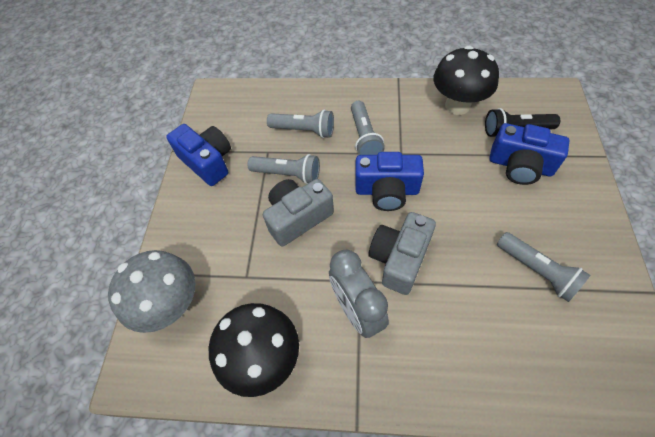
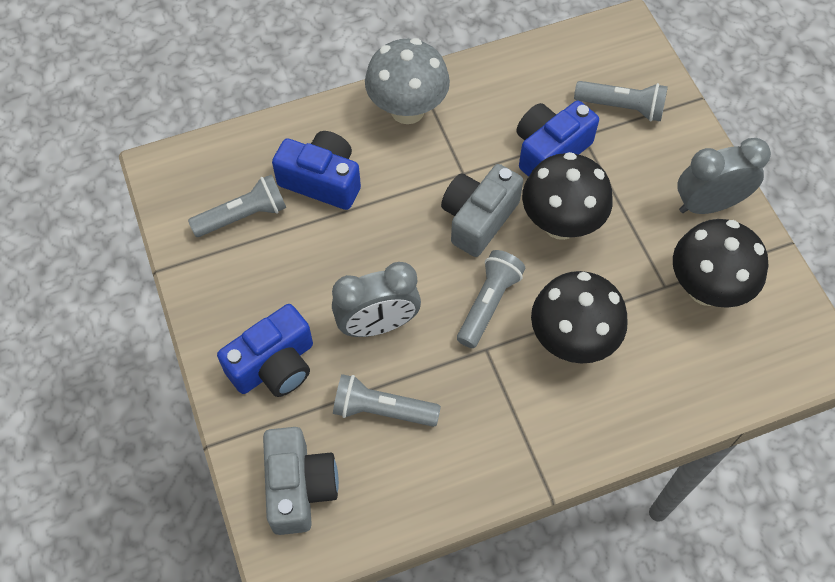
black flashlight: 1 -> 0
black mushroom: 2 -> 3
grey clock: 1 -> 2

